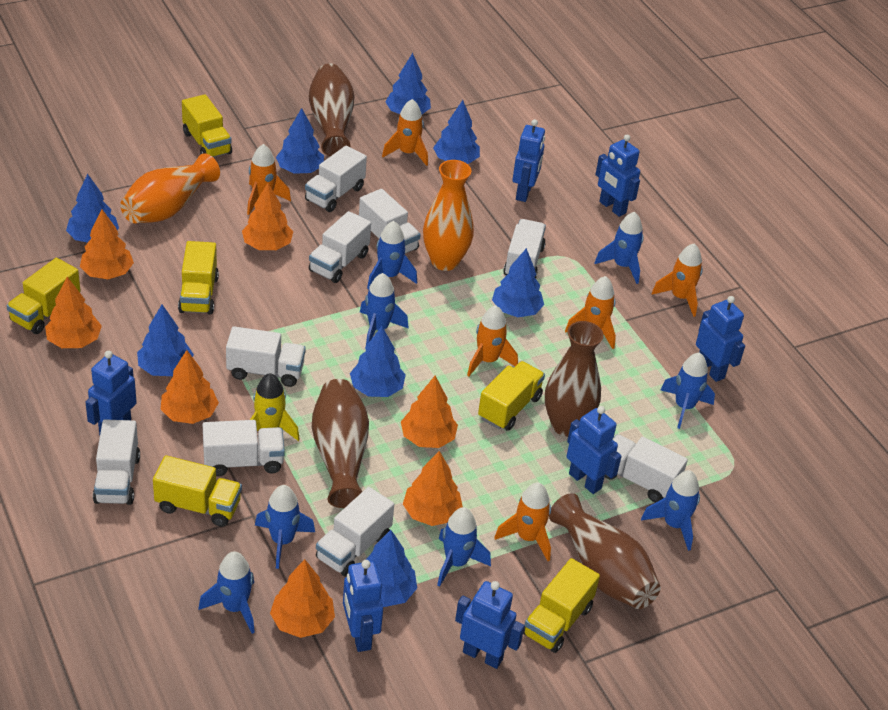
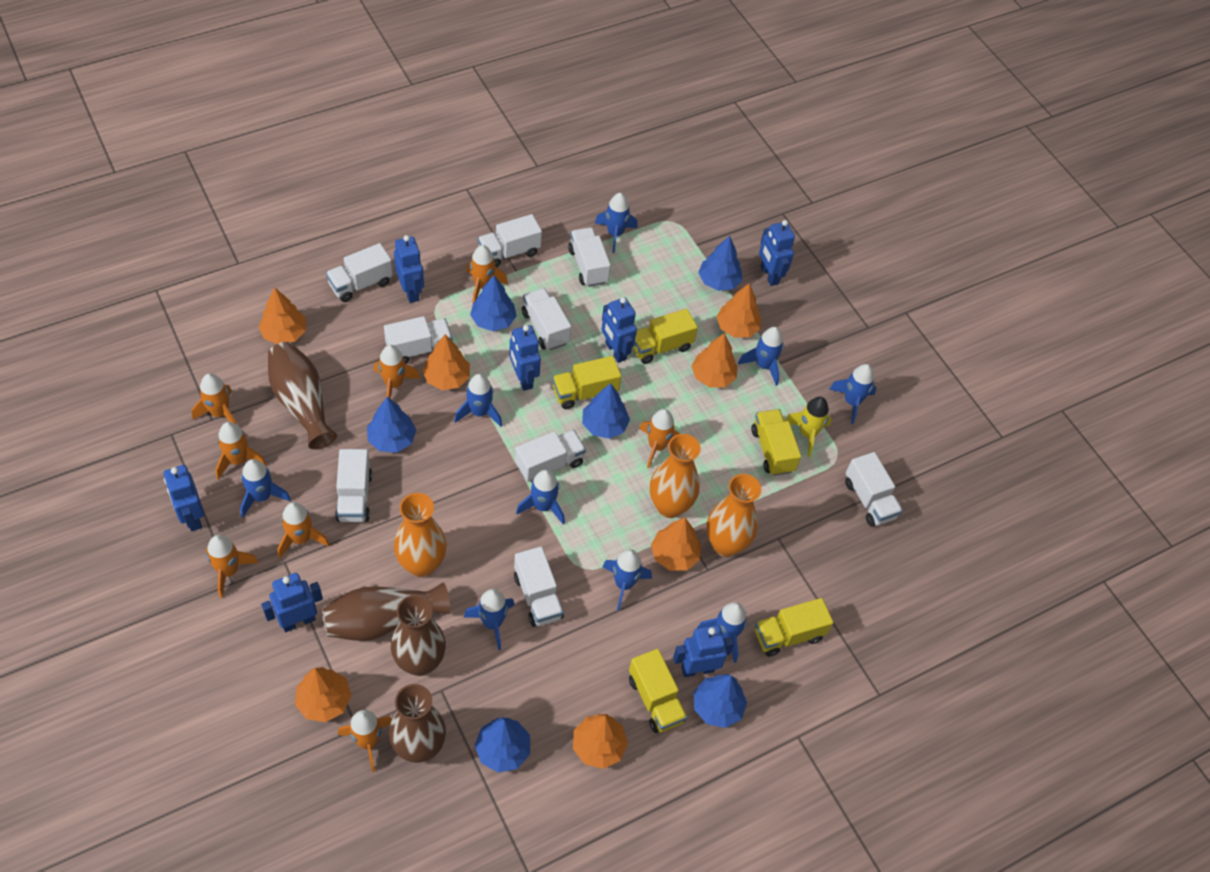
blue rocket: 8 -> 9
blue tree: 8 -> 6
orange rocket: 6 -> 8
orange vase: 2 -> 3
yellow truck: 6 -> 5

